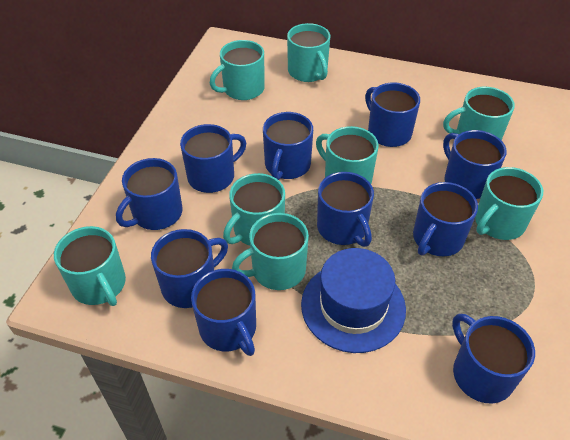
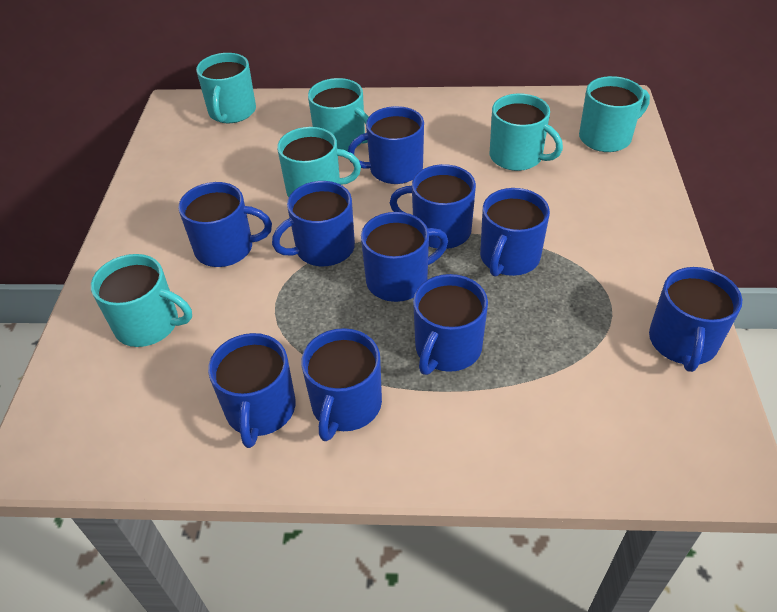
blue hat: 1 -> 0
turquoise mug: 8 -> 6

